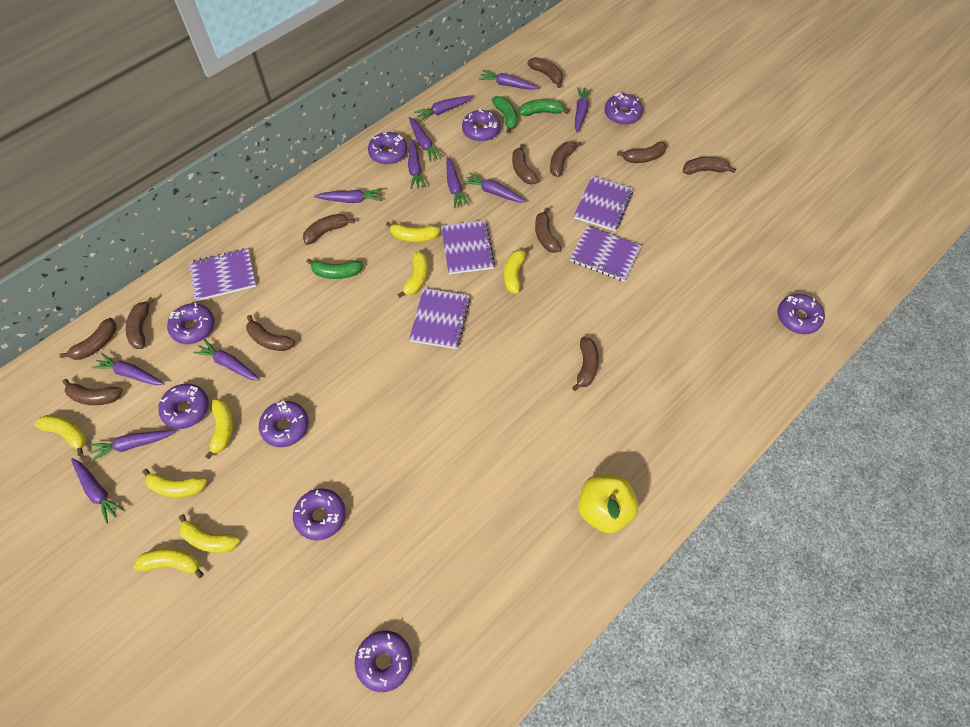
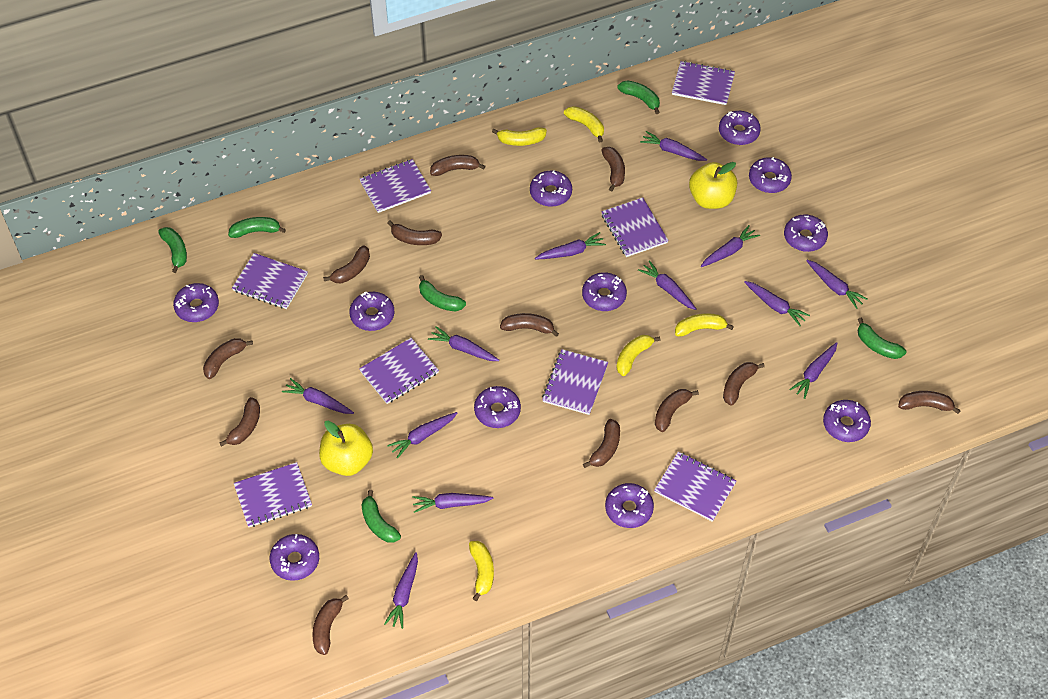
green banana: 3 -> 6
purple donut: 9 -> 11
purple notebook: 5 -> 8
yellow apple: 1 -> 2
yellow banana: 8 -> 5

